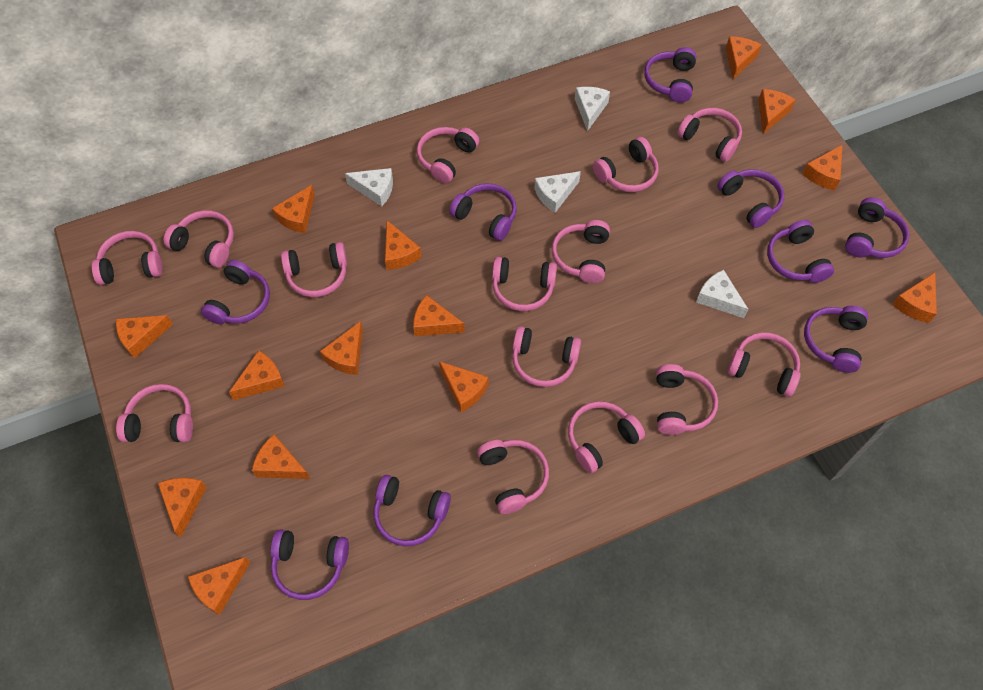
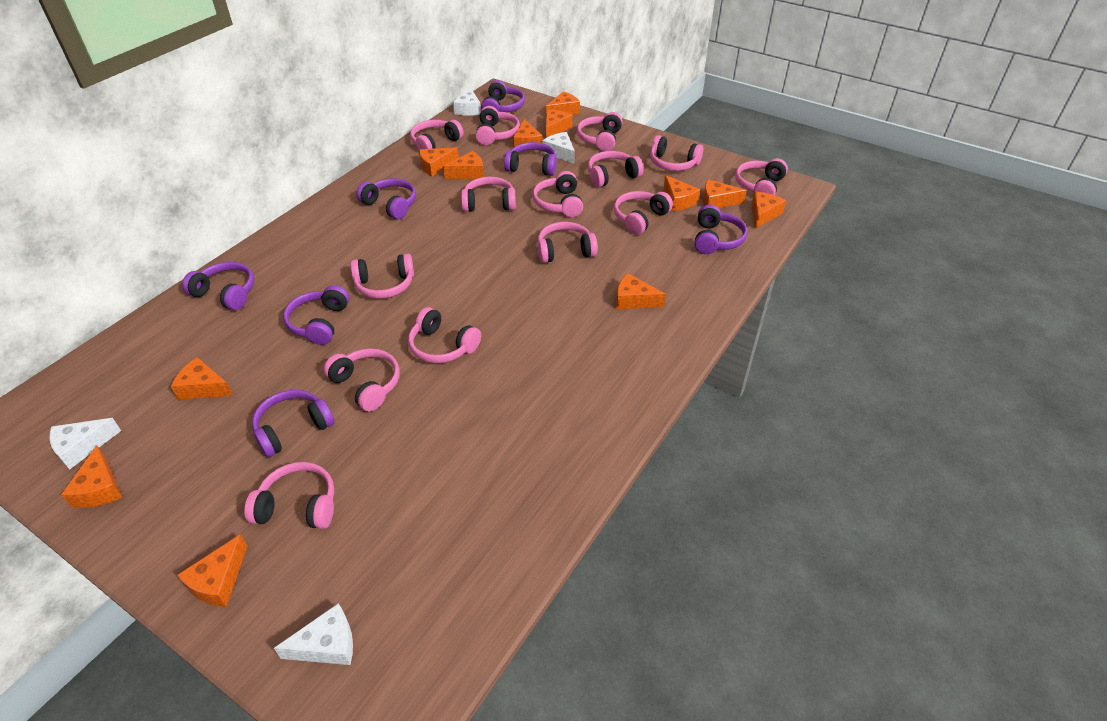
orange cheese: 14 -> 12
purple headphones: 9 -> 7

